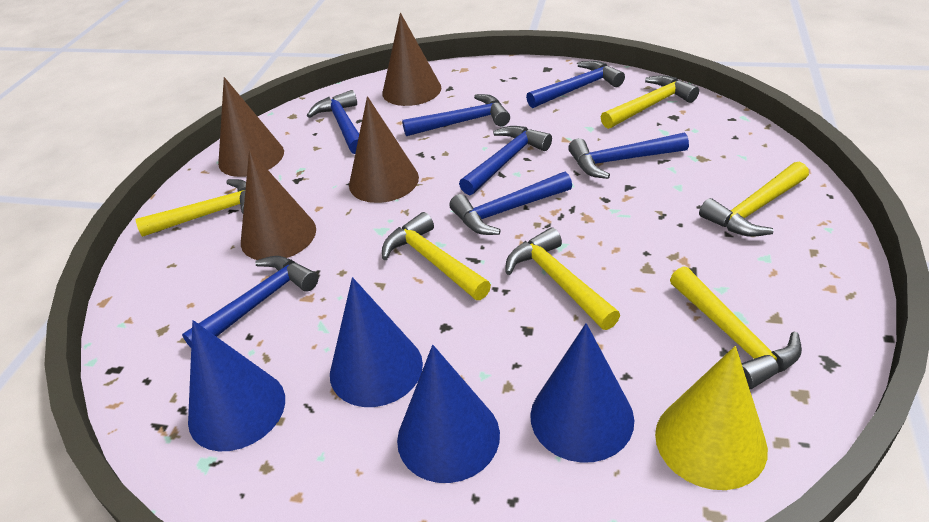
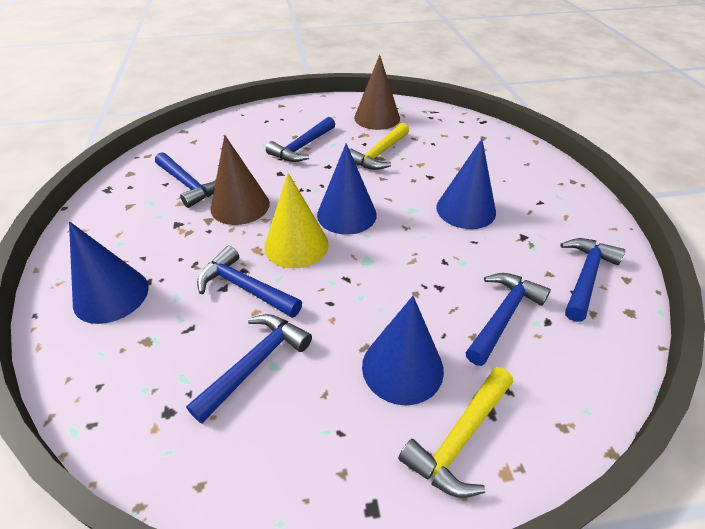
blue hammer: 7 -> 6
brown cone: 4 -> 2
yellow hammer: 6 -> 2

